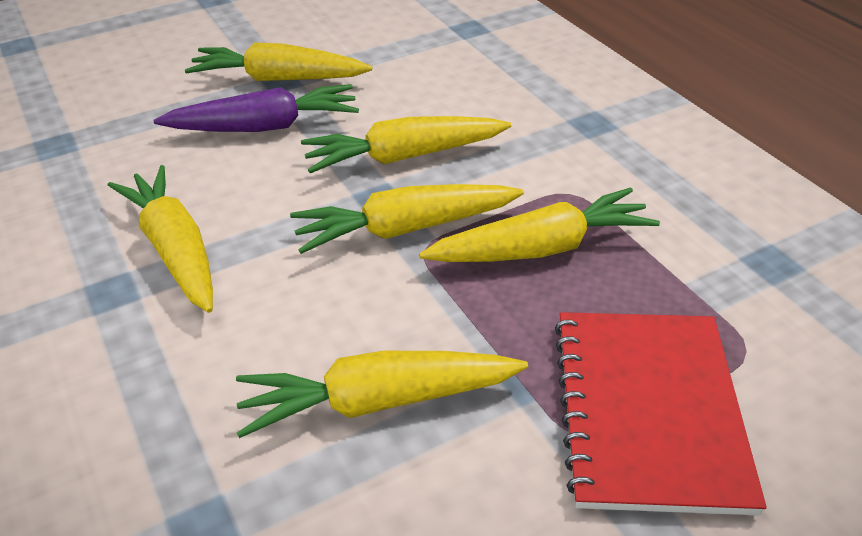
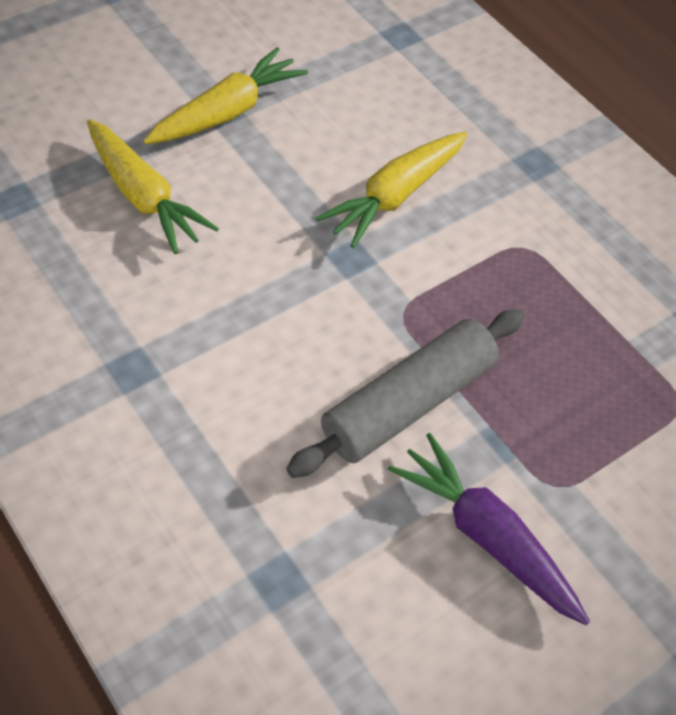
grey rolling pin: 0 -> 1
red notebook: 1 -> 0
yellow carrot: 6 -> 3

